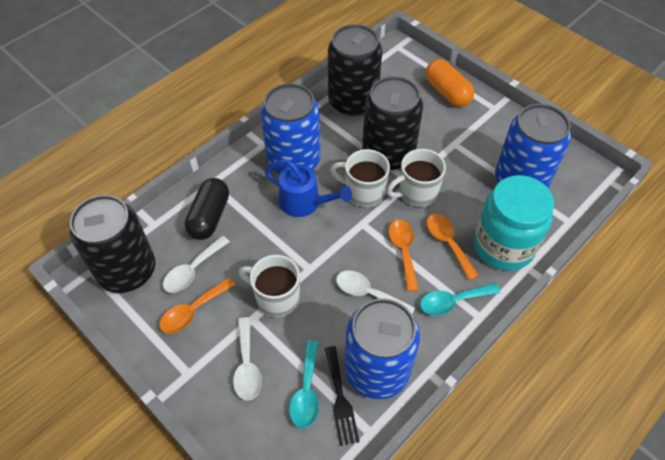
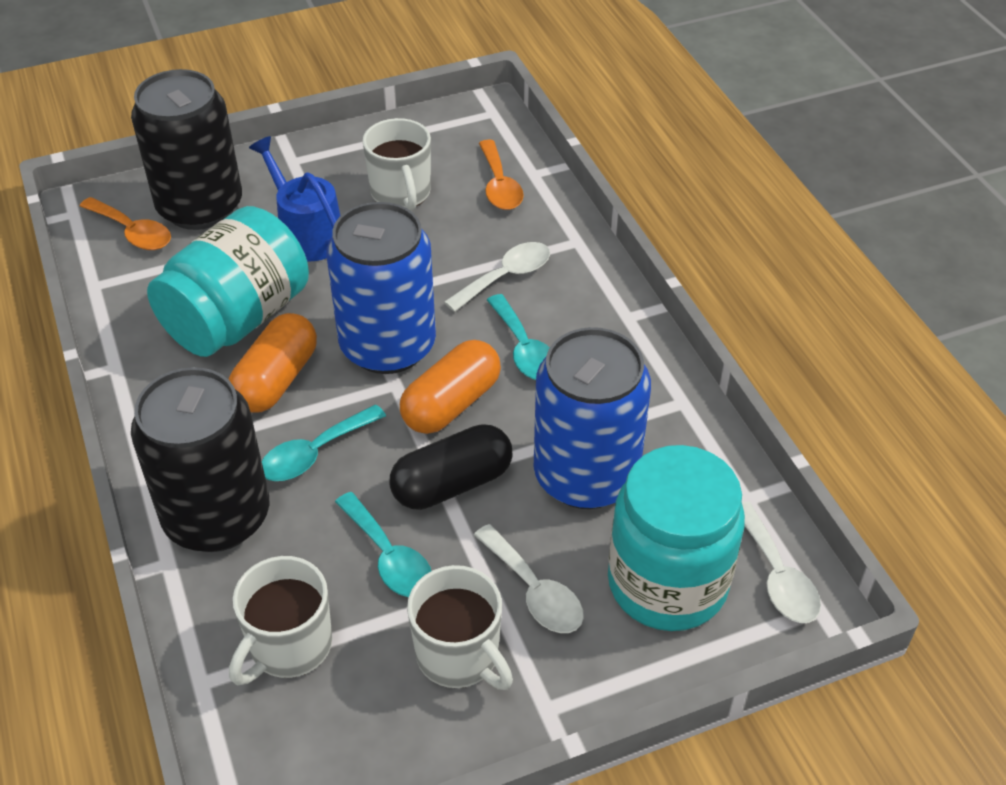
black can: 3 -> 2
black fork: 1 -> 0
blue can: 3 -> 2
orange capsule: 1 -> 2
orange spoon: 3 -> 2
turquoise jar: 1 -> 2
turquoise spoon: 2 -> 3

